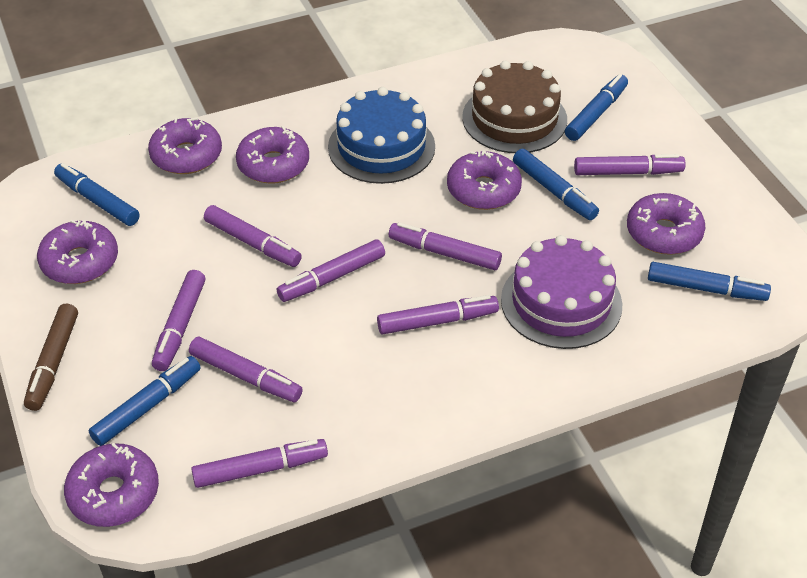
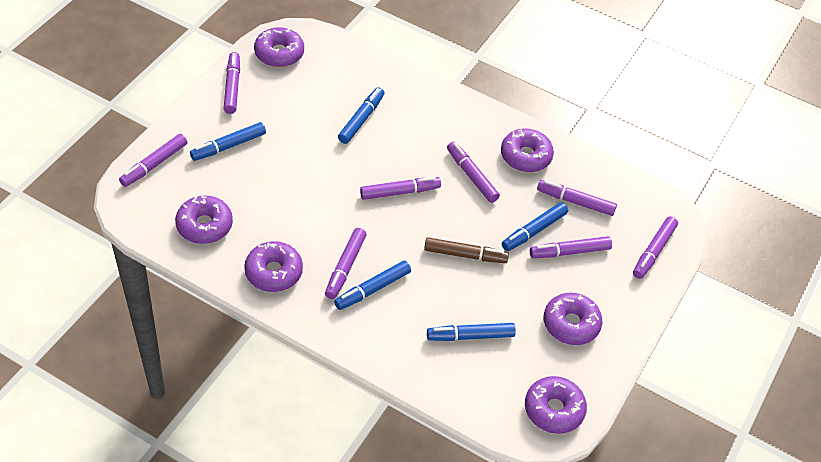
blue cake: 1 -> 0
brown cake: 1 -> 0
purple cake: 1 -> 0

